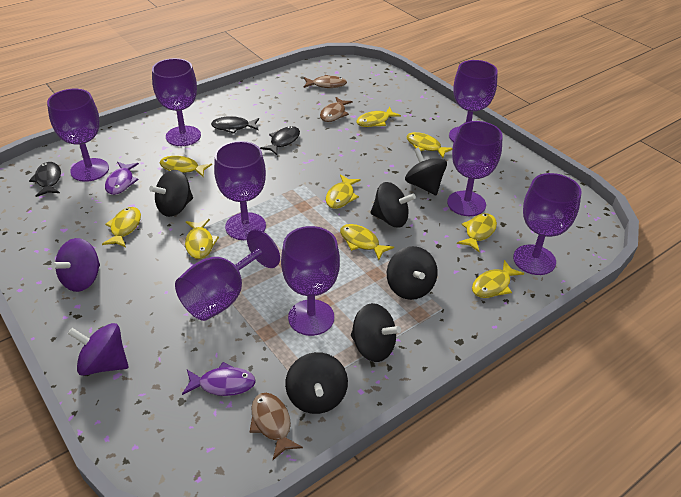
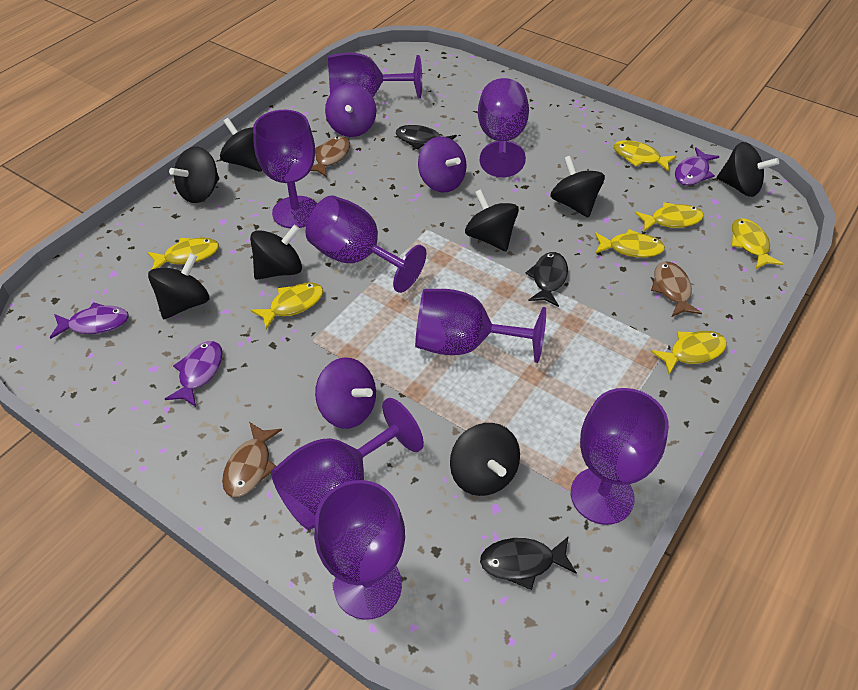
black spinning top: 6 -> 8
purple fish: 2 -> 3
purple spinning top: 2 -> 3
yellow fish: 9 -> 7

